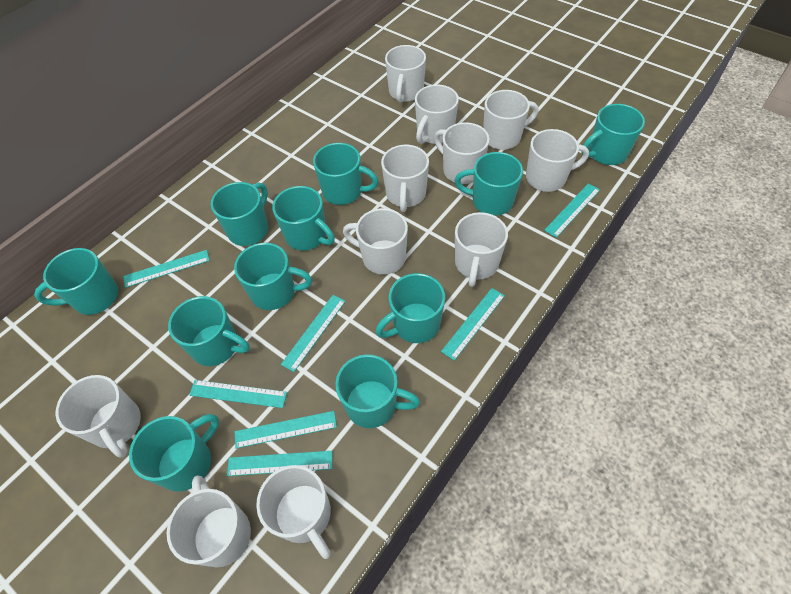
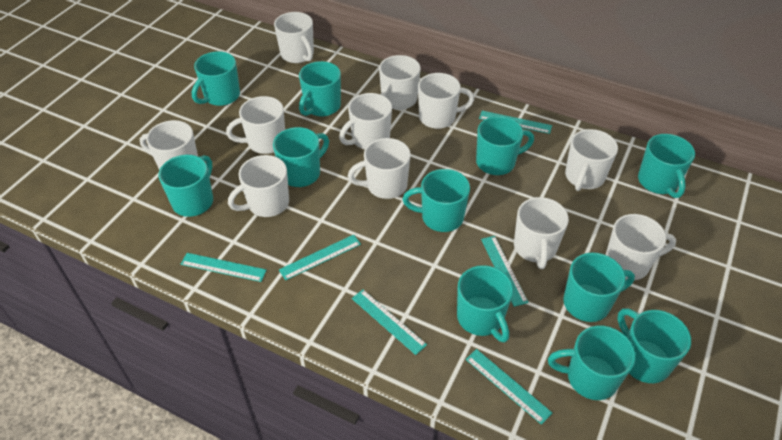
turquoise ruler: 7 -> 6

